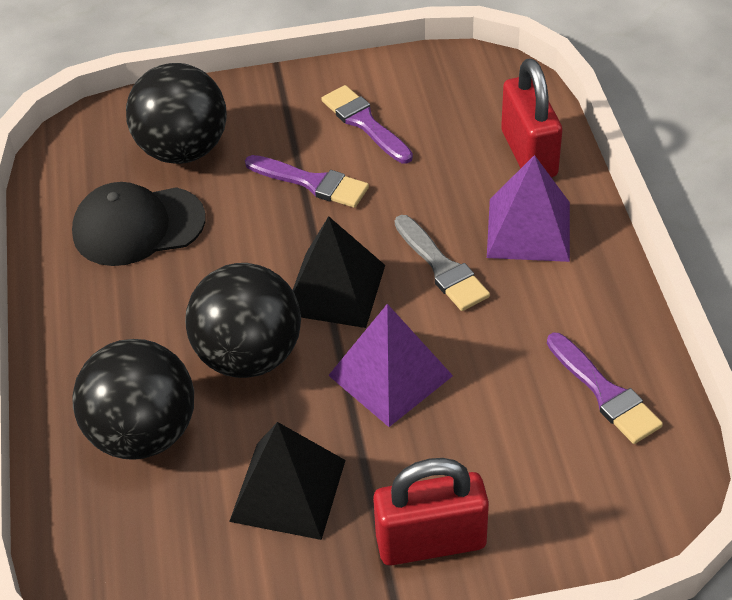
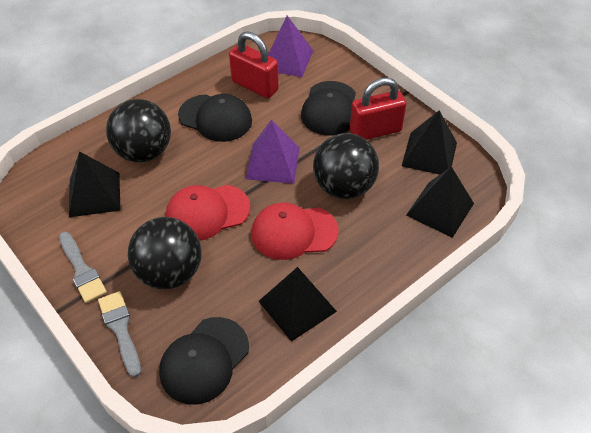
black cap: 1 -> 3
black pyramid: 2 -> 4
grey brush: 1 -> 2
purple brush: 3 -> 0
red cap: 0 -> 2

